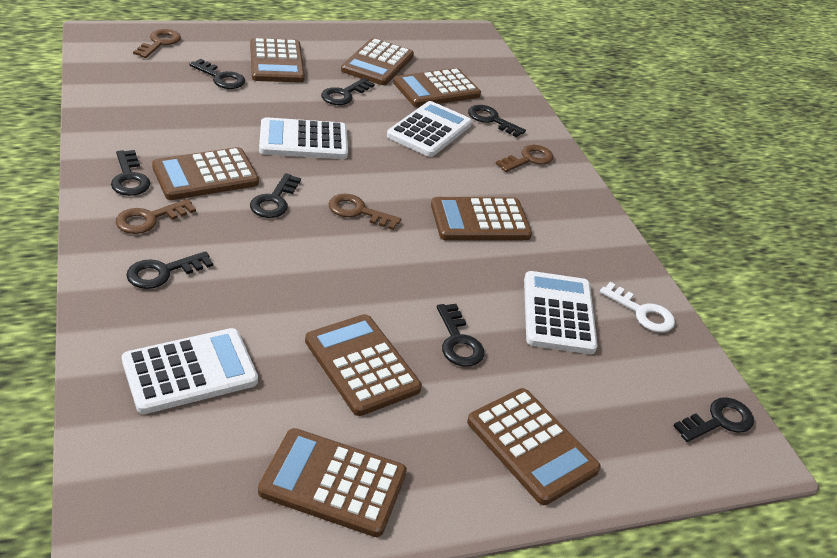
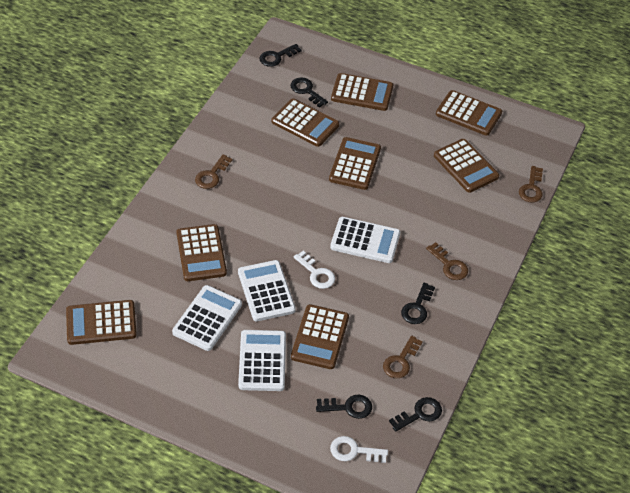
black key: 8 -> 5
white key: 1 -> 2

